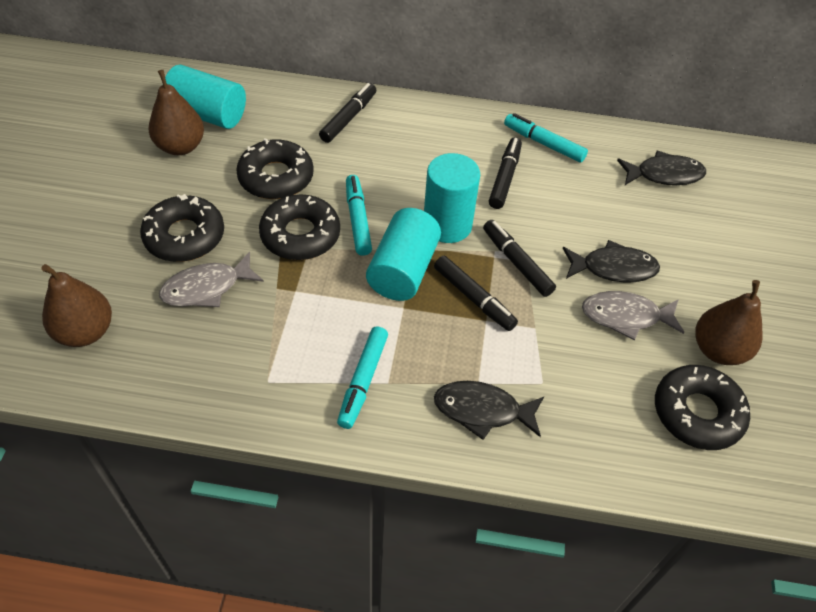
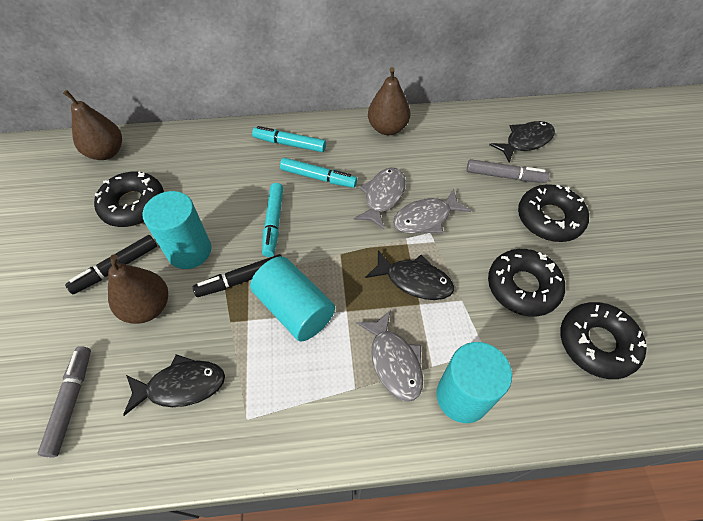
black marker: 4 -> 2
grey fish: 2 -> 3
grey marker: 0 -> 2

